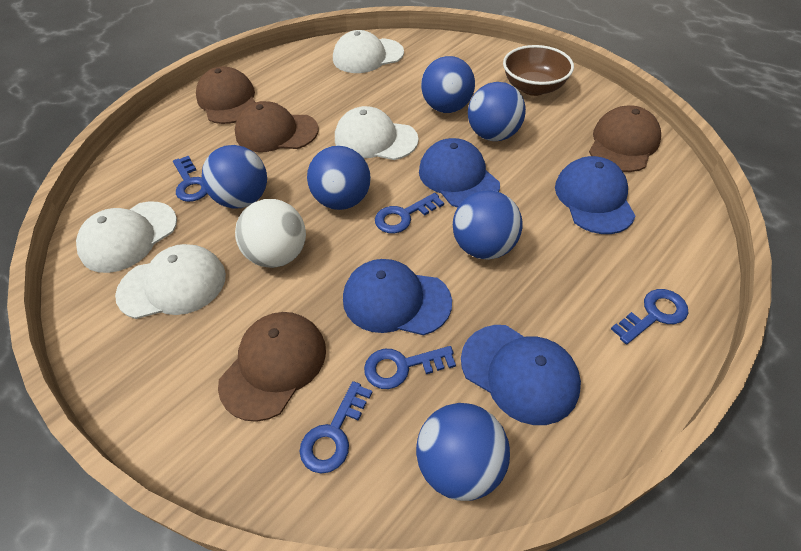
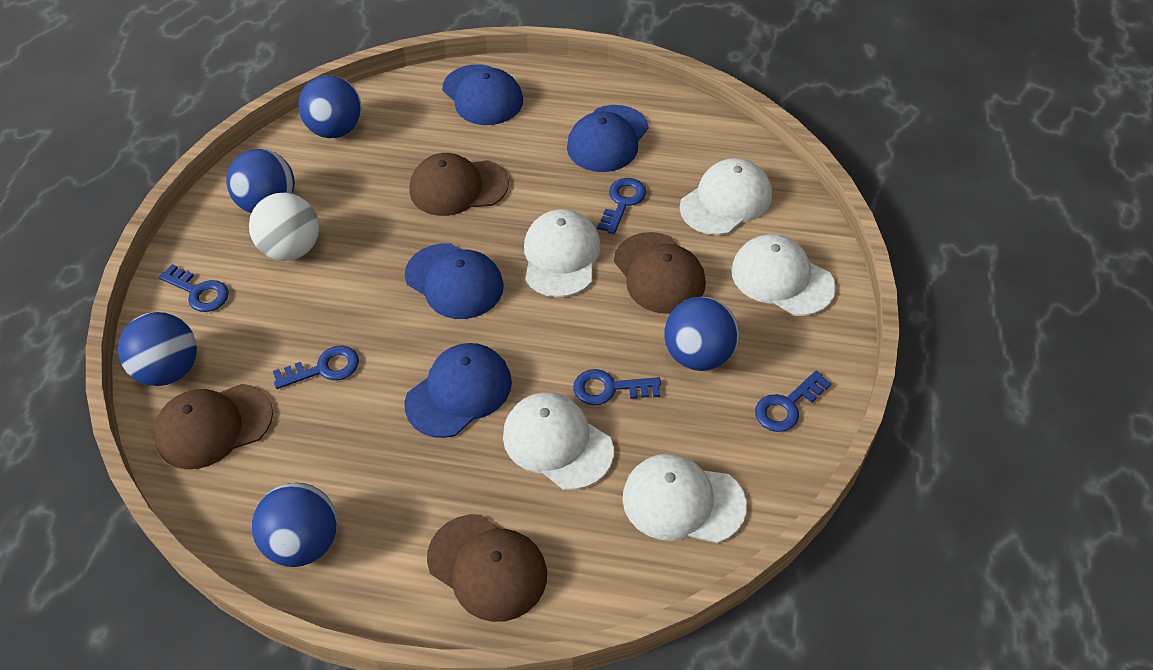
blue ball: 6 -> 5
brown bowl: 1 -> 0
white cap: 4 -> 5

